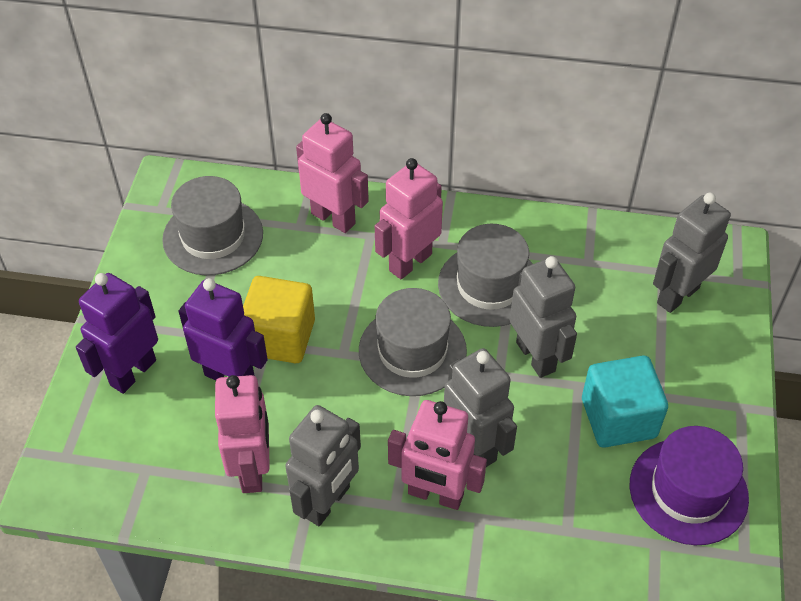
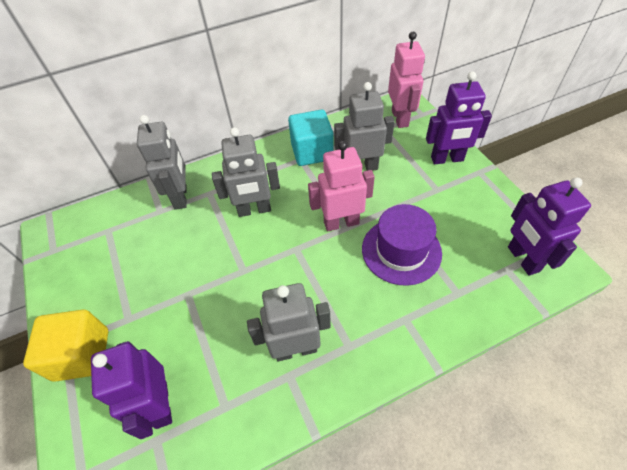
grey hat: 3 -> 0
pink robot: 4 -> 2
purple robot: 2 -> 3

